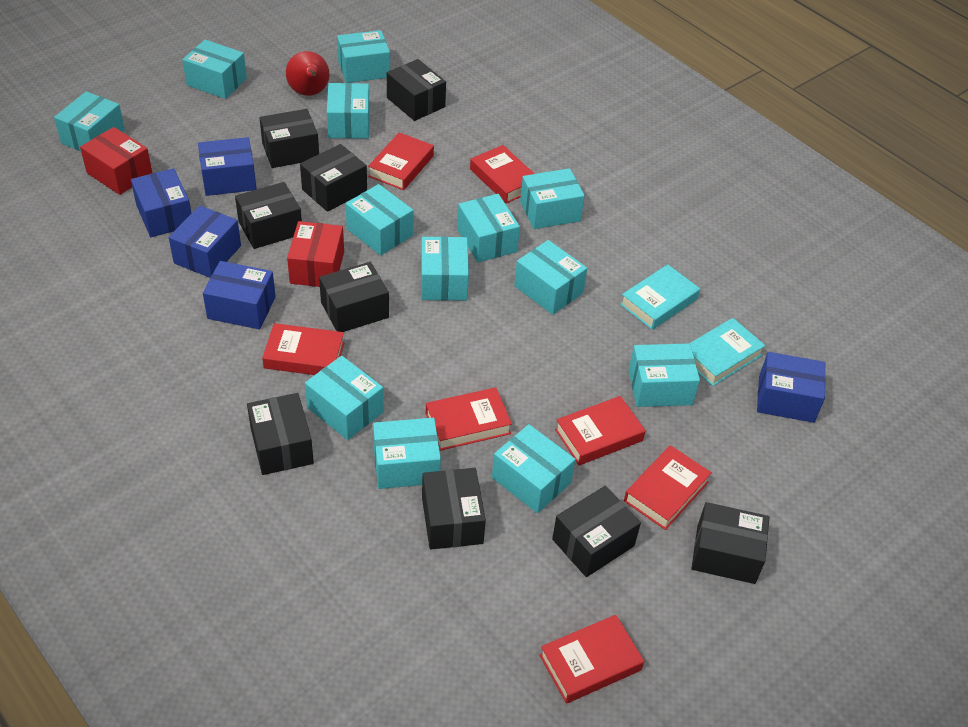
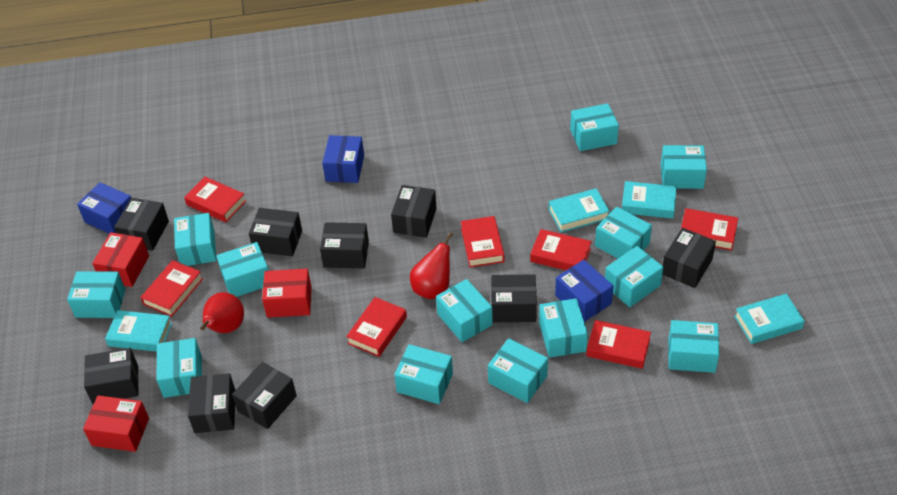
blue box: 5 -> 3
red box: 2 -> 3
red pear: 1 -> 2
turquoise book: 2 -> 4

